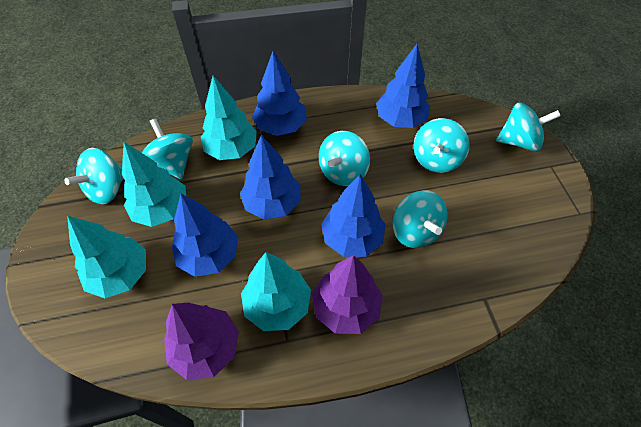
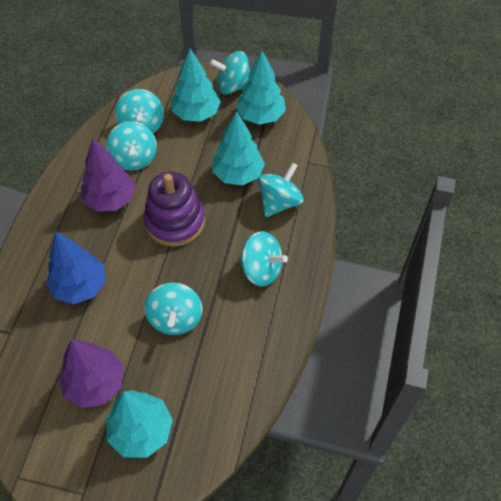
blue tree: 5 -> 1
purple stacking toy: 0 -> 1

